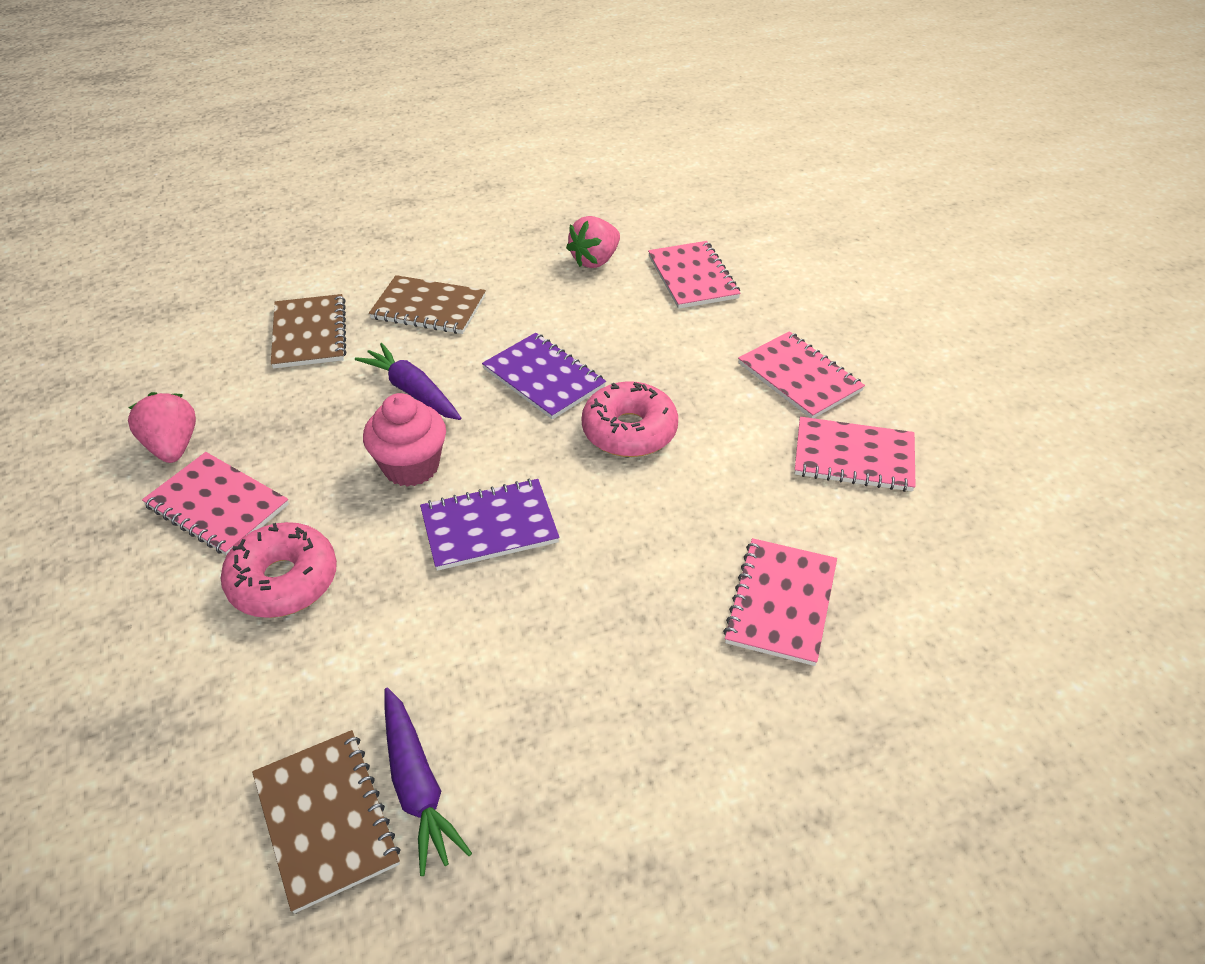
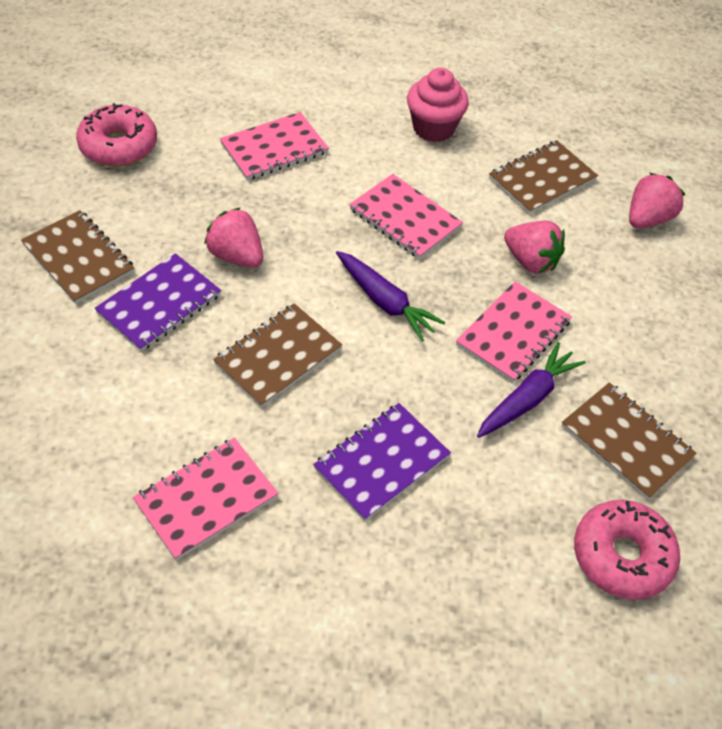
brown notebook: 3 -> 4
pink notebook: 5 -> 4
pink strawberry: 2 -> 3

